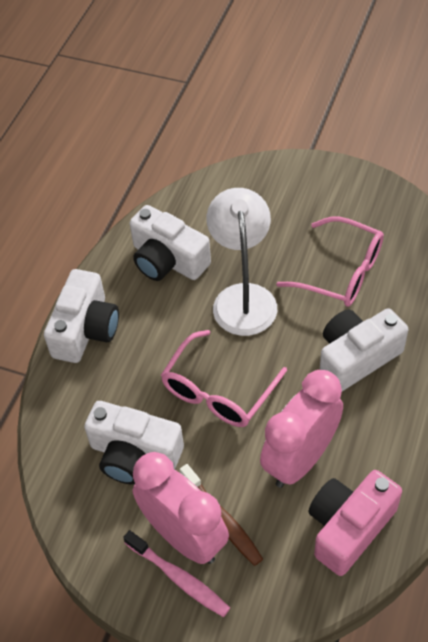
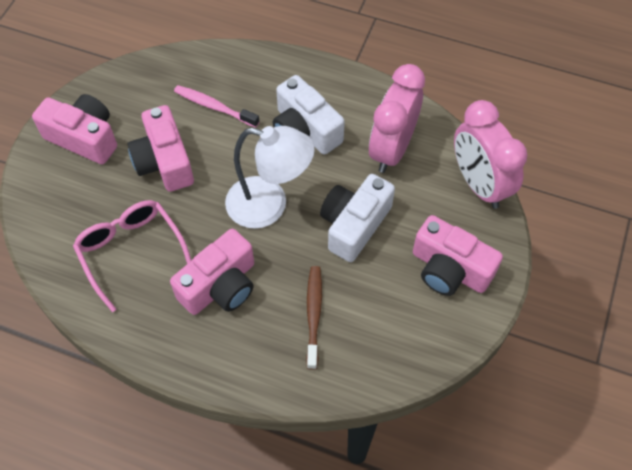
pink camera: 1 -> 4
pink glasses: 2 -> 1
white camera: 4 -> 2

